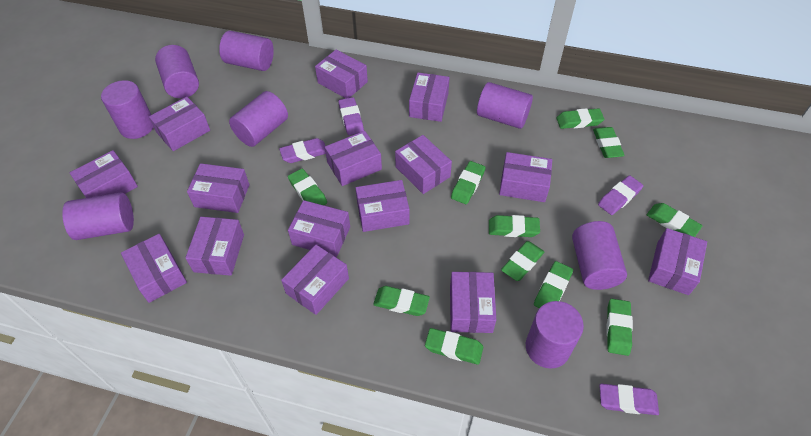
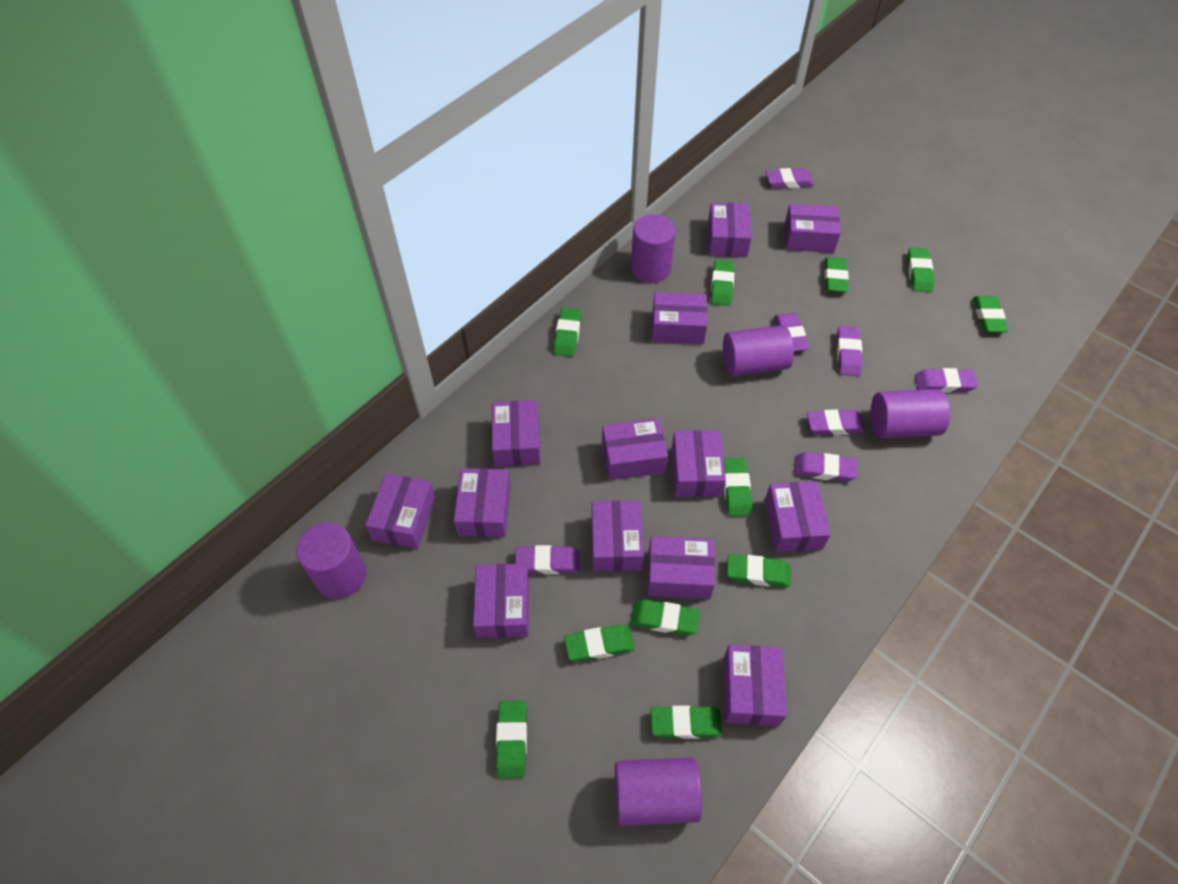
purple box: 15 -> 13
purple cylinder: 8 -> 5
purple eraser: 4 -> 7

